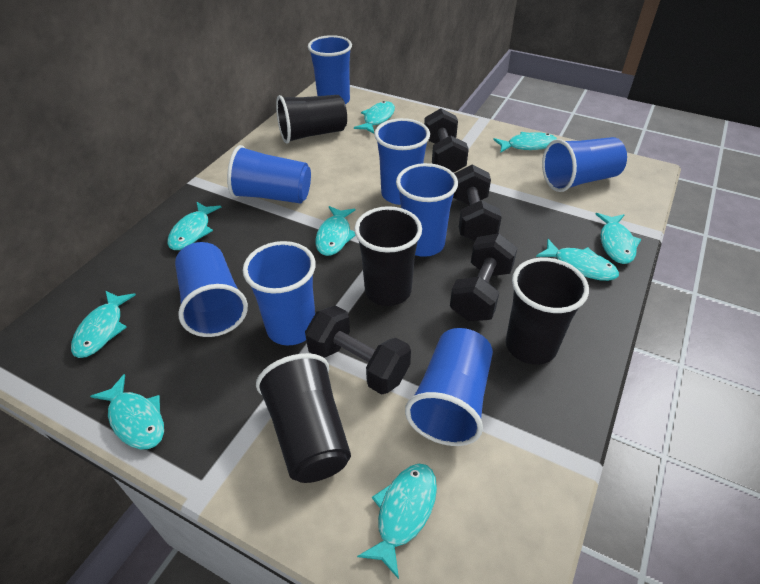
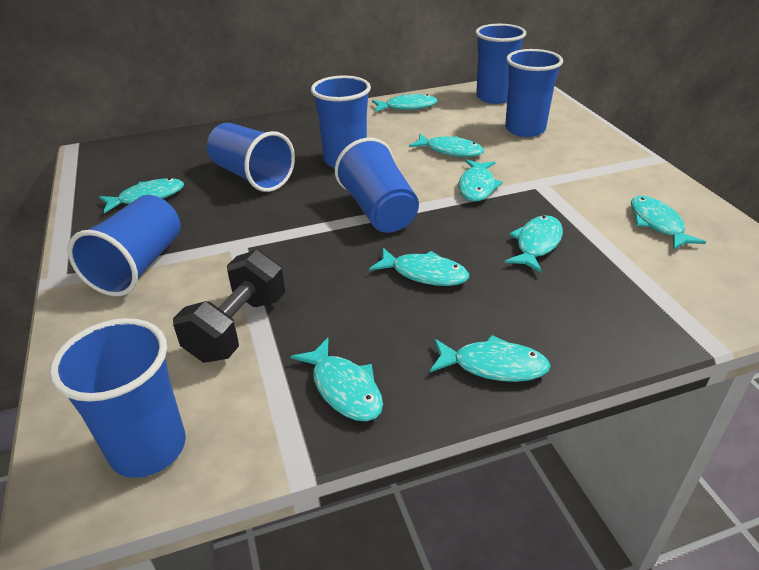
black cup: 4 -> 0
black dumbbell: 4 -> 1
blue cup: 8 -> 7

